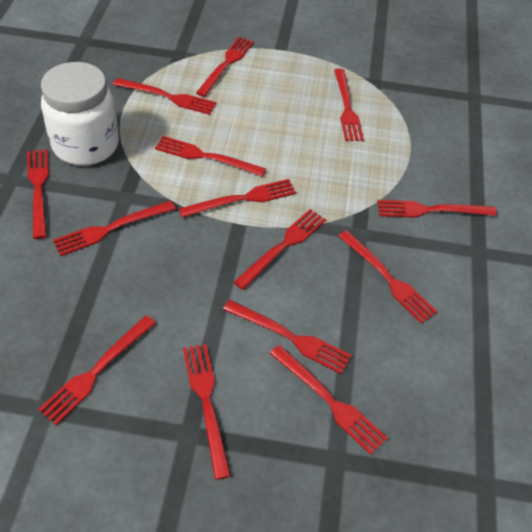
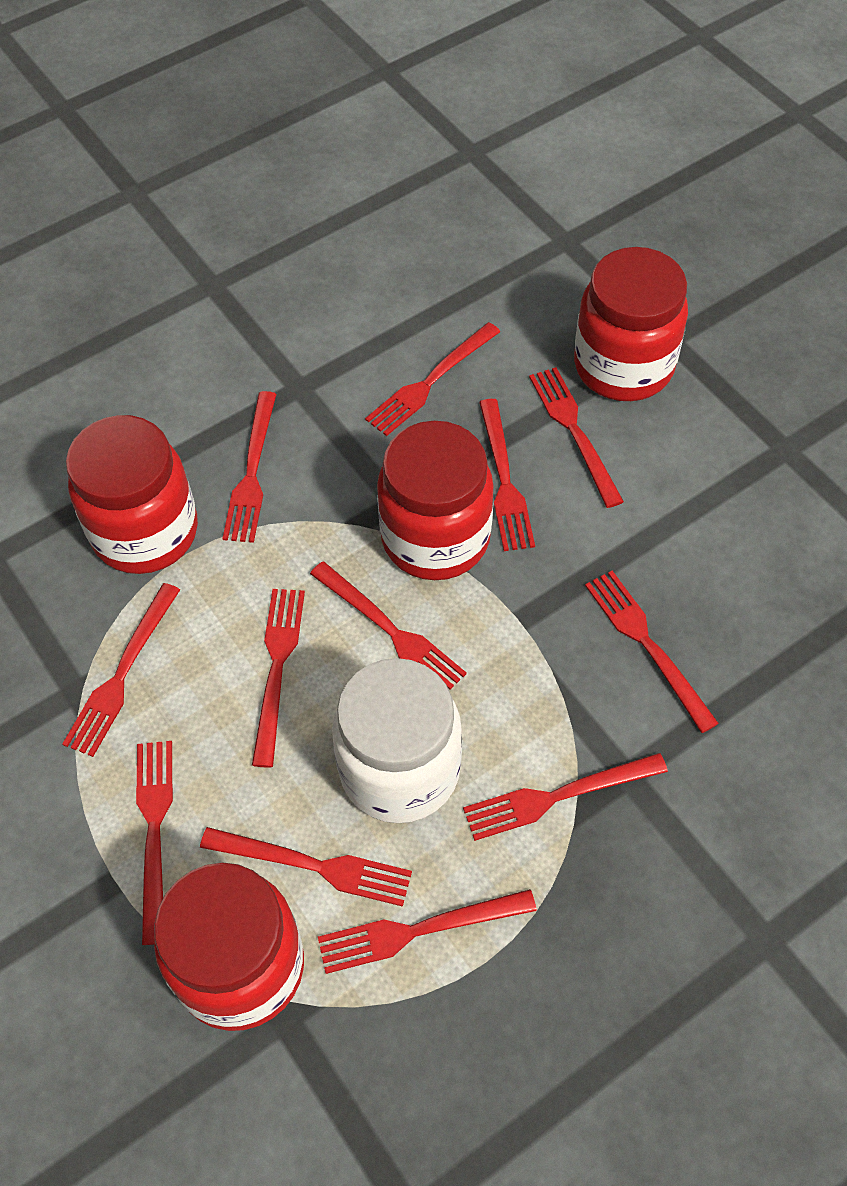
red fork: 14 -> 12
red jar: 0 -> 4

